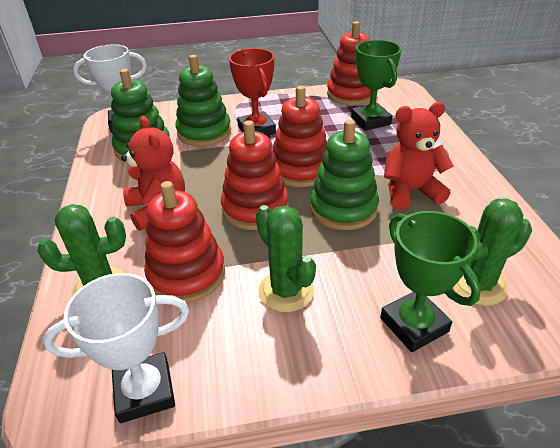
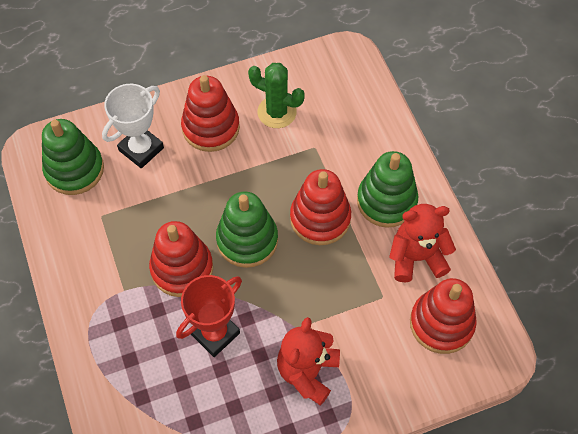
green cactus: 3 -> 1
green trophy: 2 -> 0
white trophy: 2 -> 1

